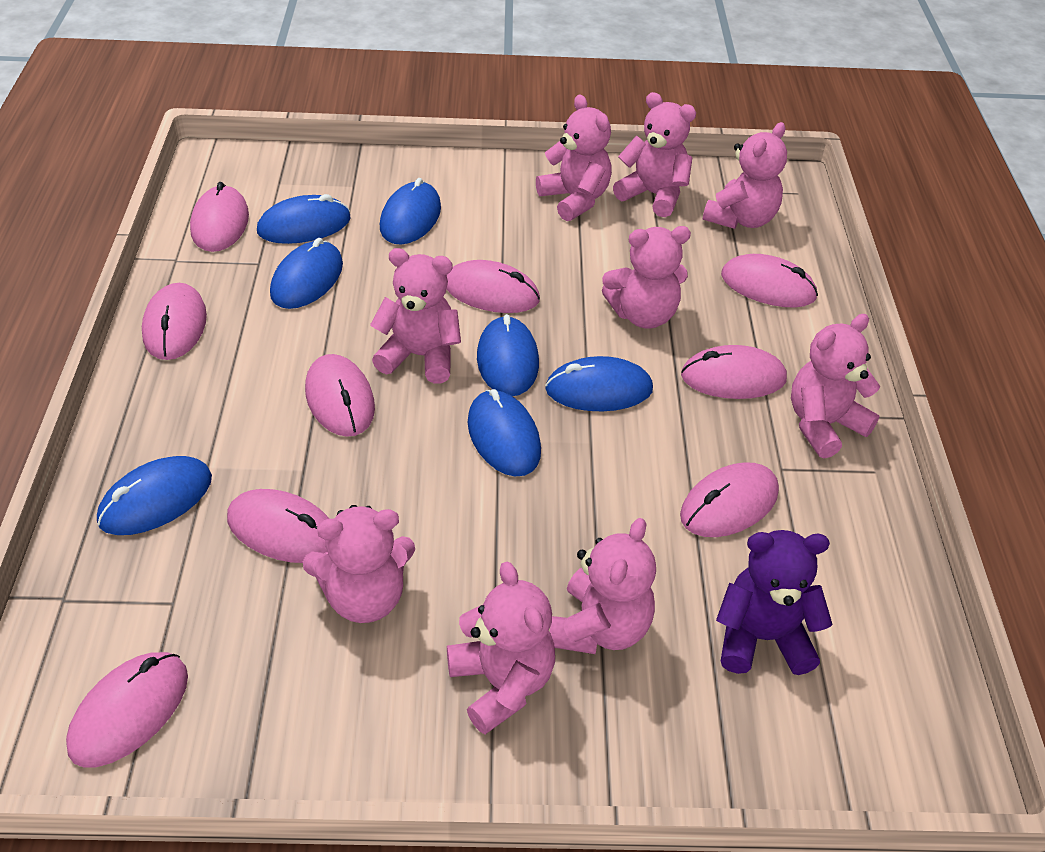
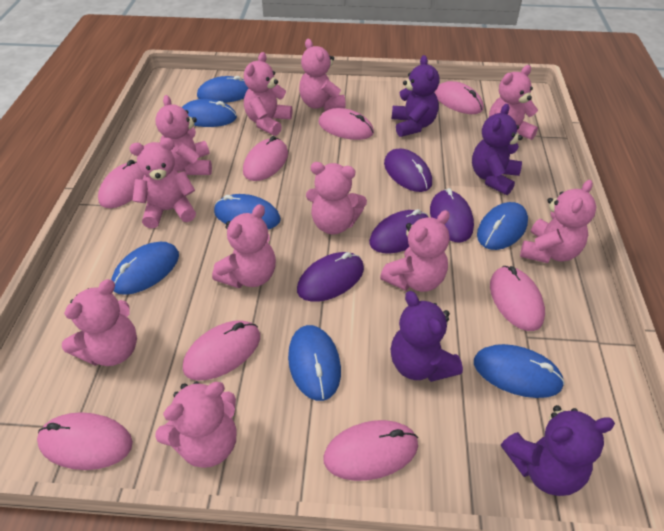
pink mouse: 9 -> 8
pink teddy bear: 9 -> 11
purple mouse: 0 -> 4
purple teddy bear: 1 -> 4

